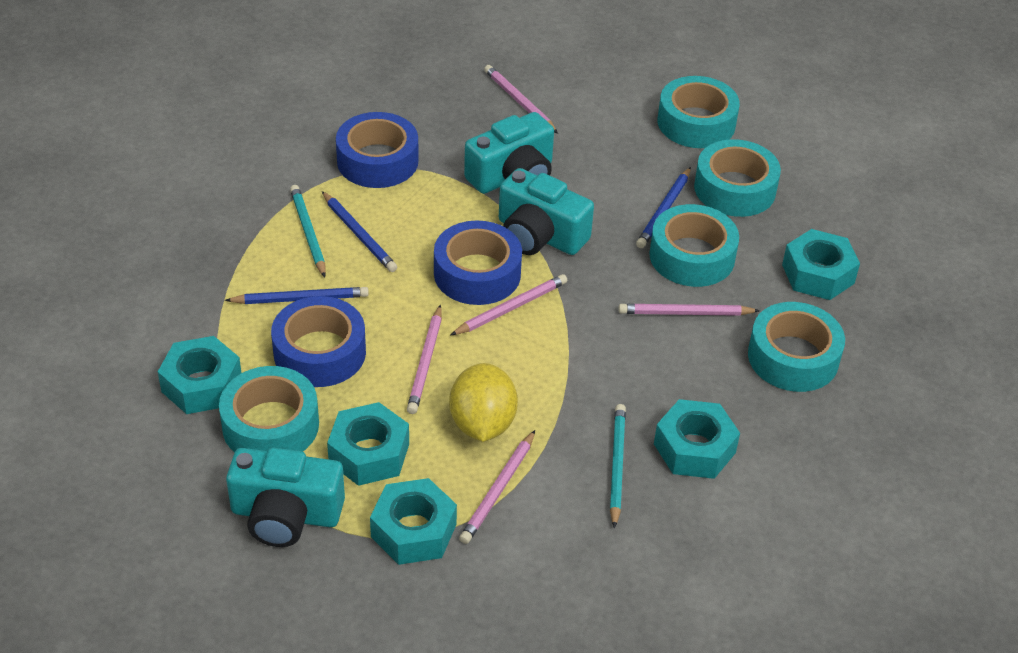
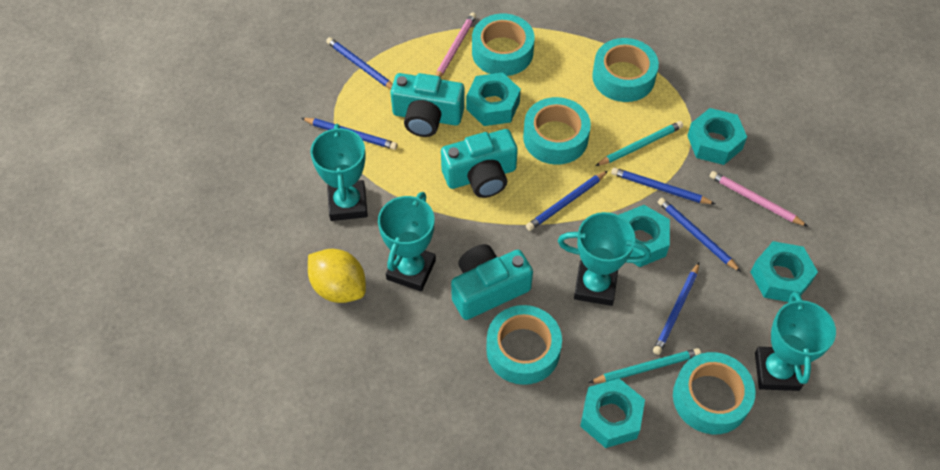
blue pencil: 3 -> 6
blue tape: 3 -> 0
pink pencil: 5 -> 2
turquoise trophy: 0 -> 4

